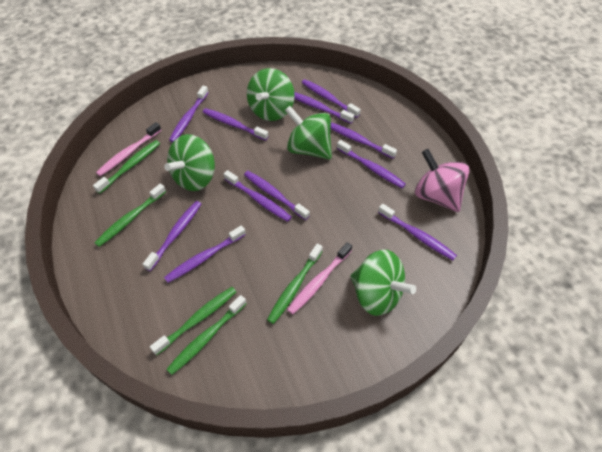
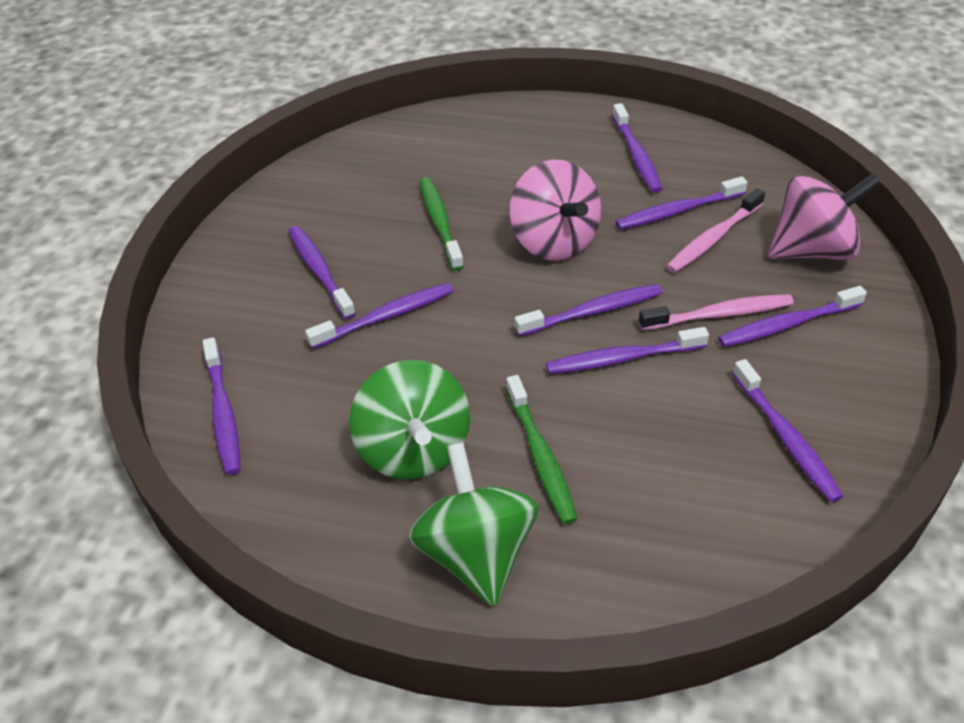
green spinning top: 4 -> 2
green toothbrush: 5 -> 2
pink spinning top: 1 -> 2
purple toothbrush: 11 -> 9

